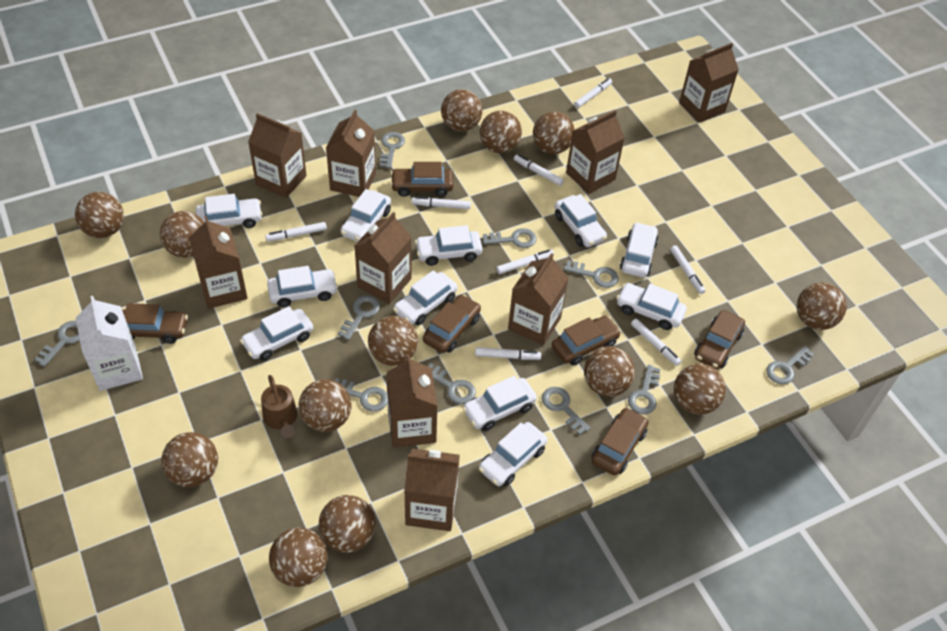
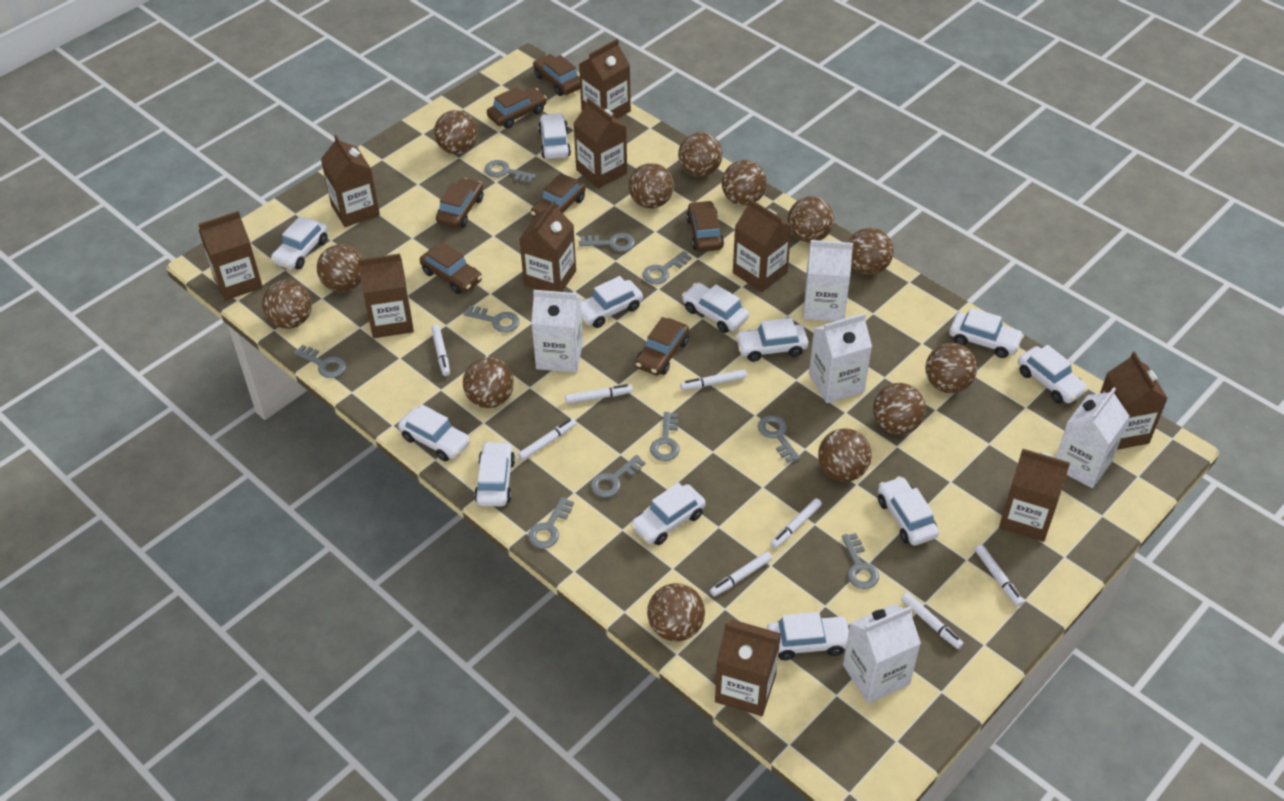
brown car: 6 -> 7
brown carton: 9 -> 10
brown watering can: 1 -> 0
white car: 11 -> 12
white carton: 1 -> 5

